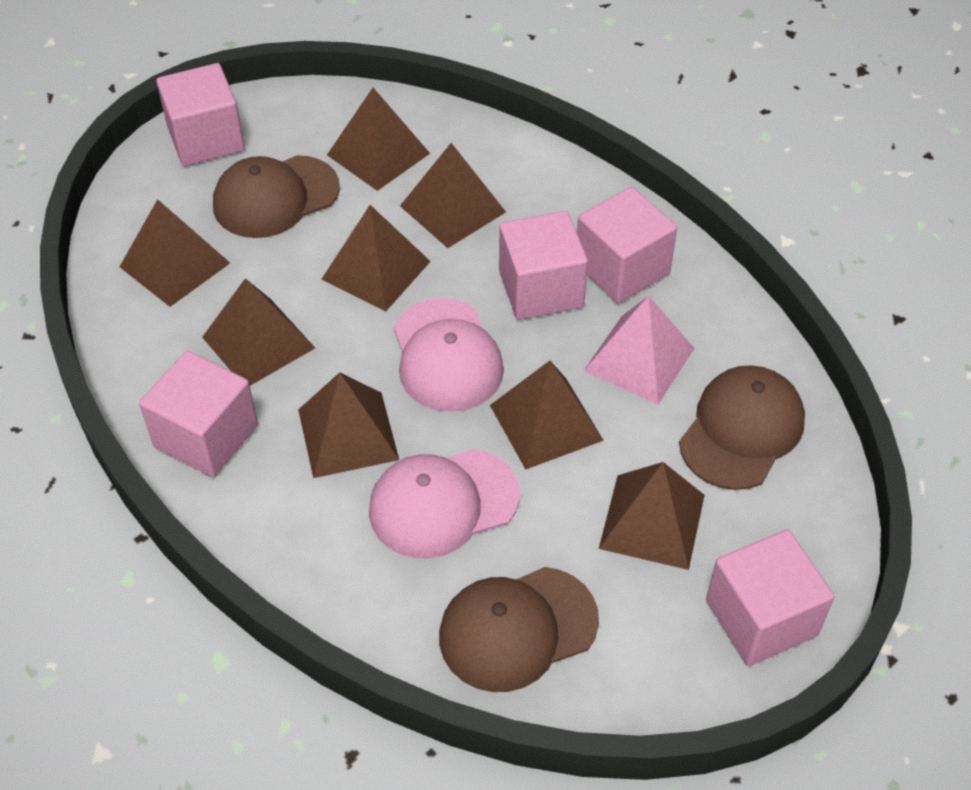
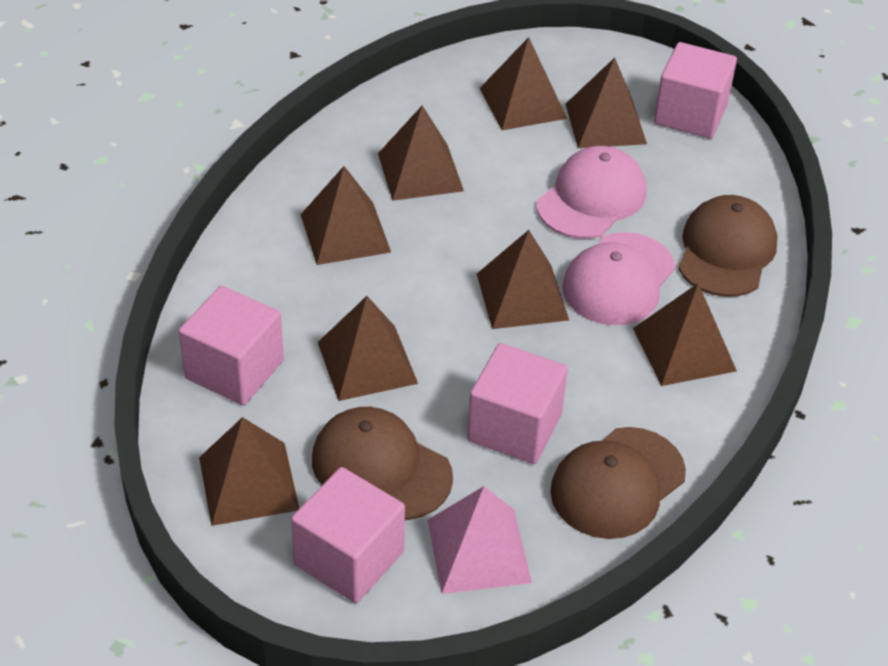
pink cube: 5 -> 4

